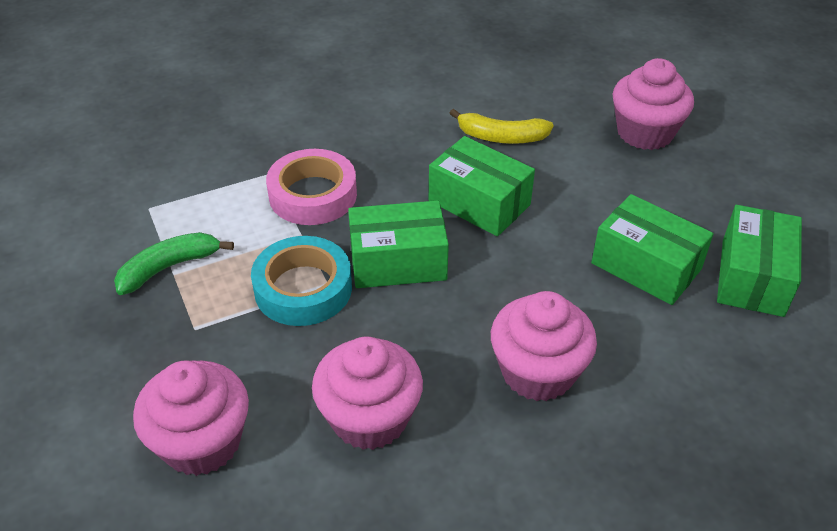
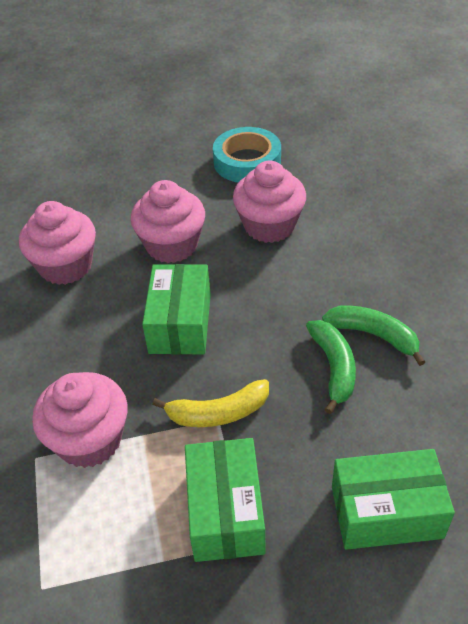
green banana: 1 -> 2
green box: 4 -> 3
pink tape: 1 -> 0

